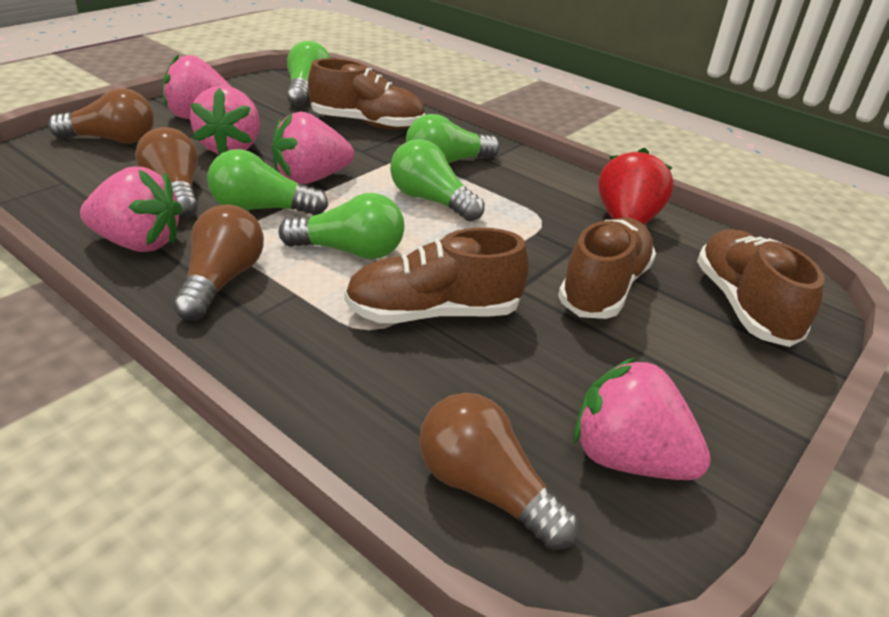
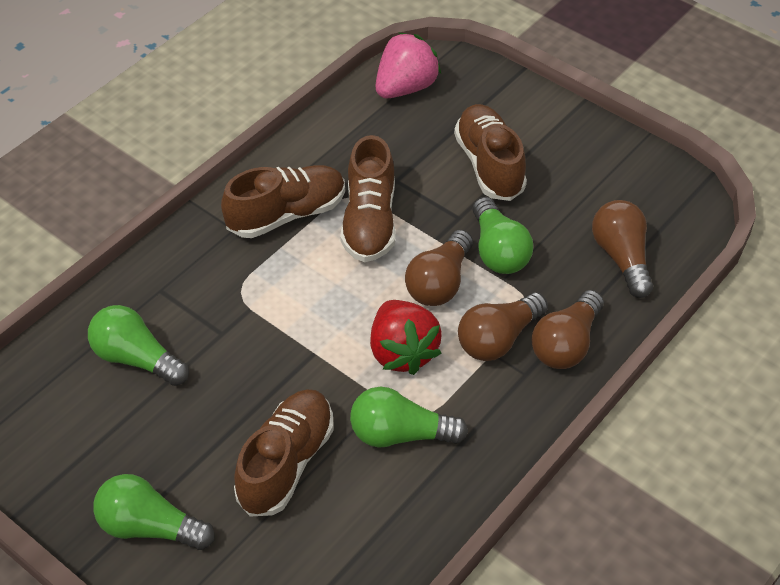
green light bulb: 5 -> 4
pink strawberry: 5 -> 1

